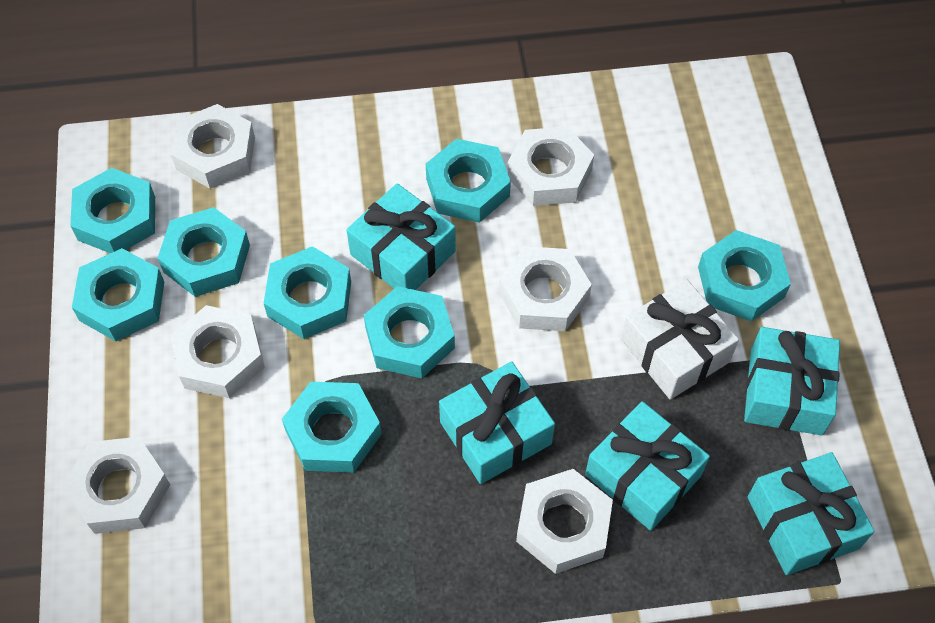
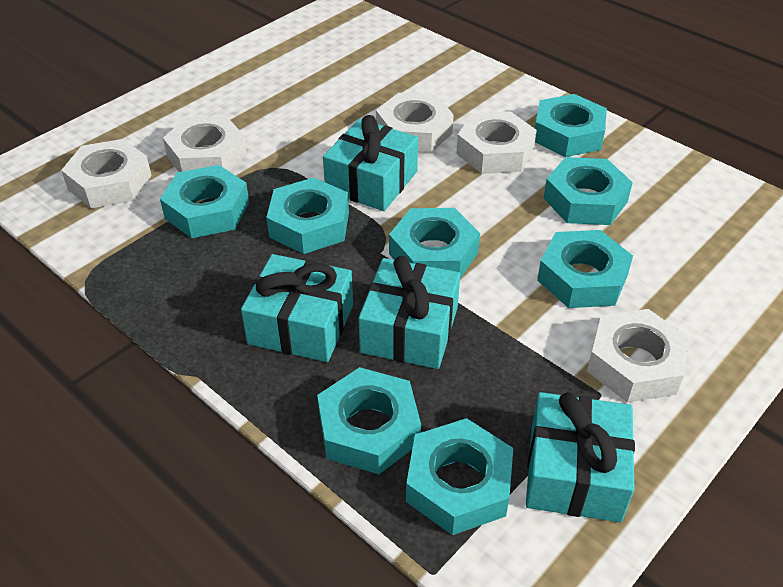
turquoise gift: 5 -> 4
white gift: 1 -> 0
white nut: 6 -> 5

